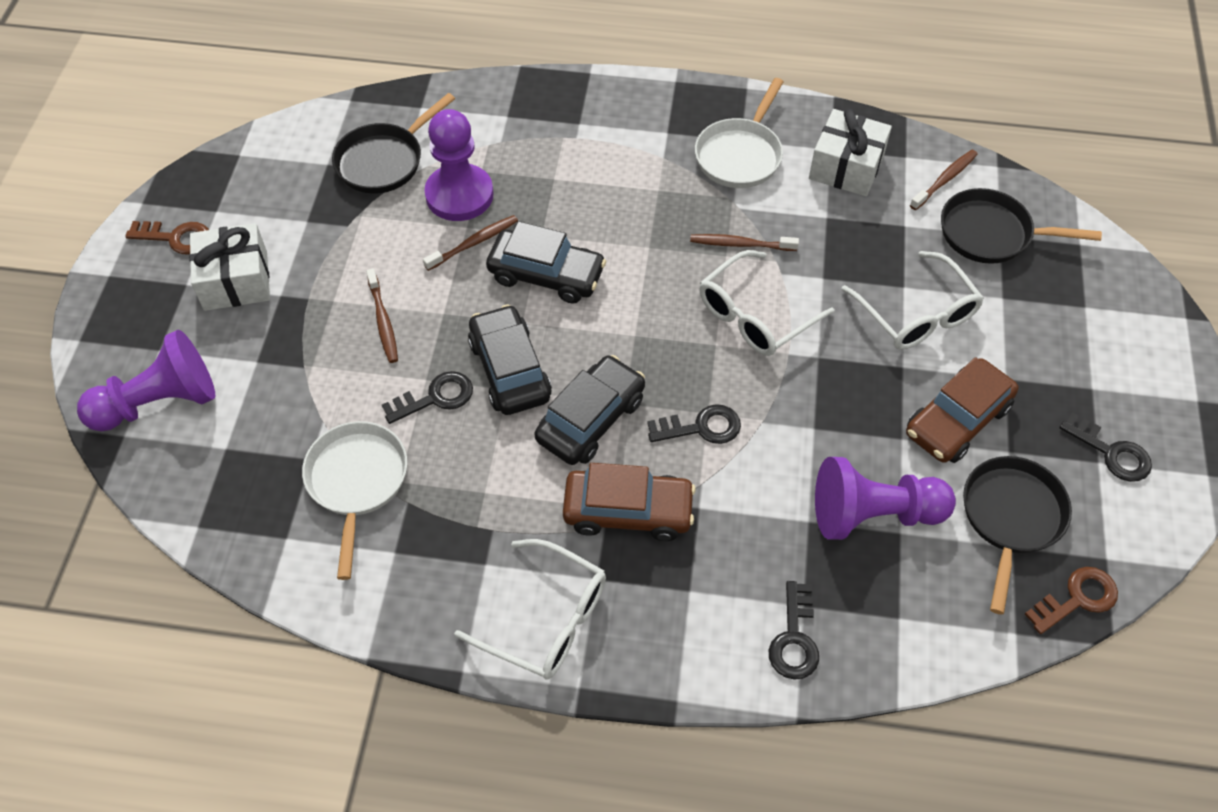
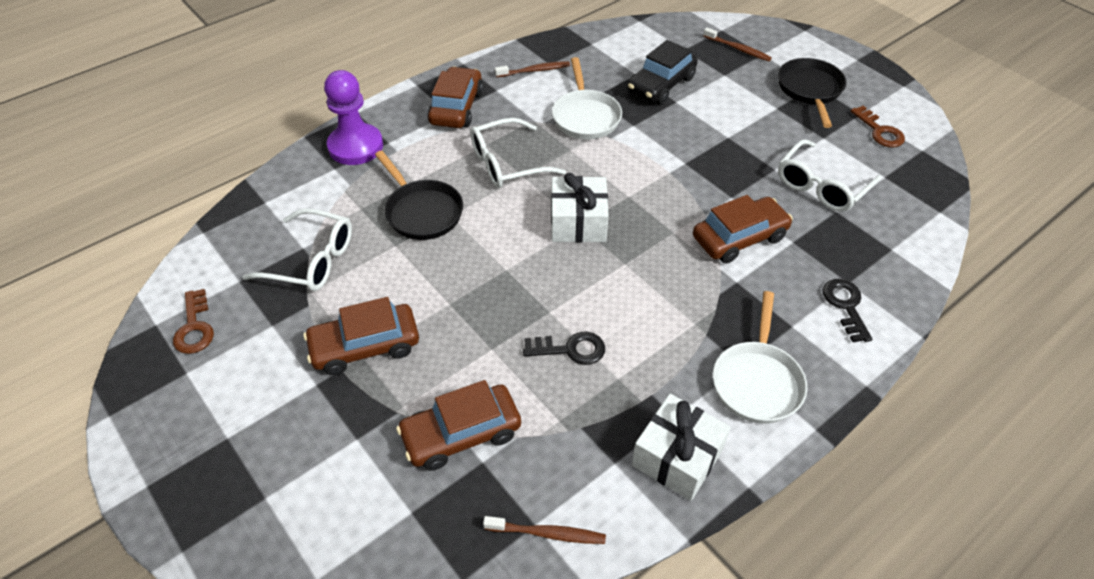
black car: 3 -> 1
black key: 4 -> 2
black pan: 3 -> 2
brown car: 2 -> 4
brown toothbrush: 4 -> 3
purple pawn: 3 -> 1

